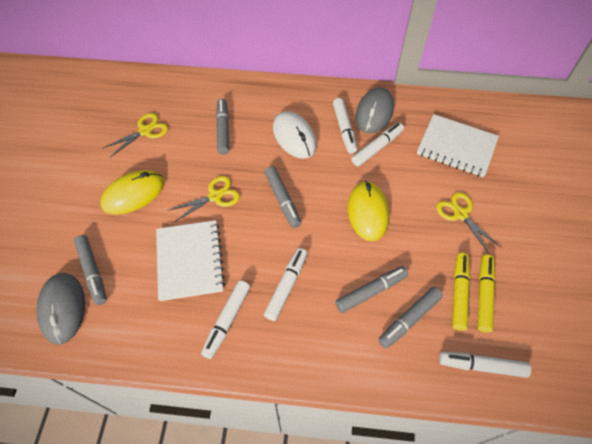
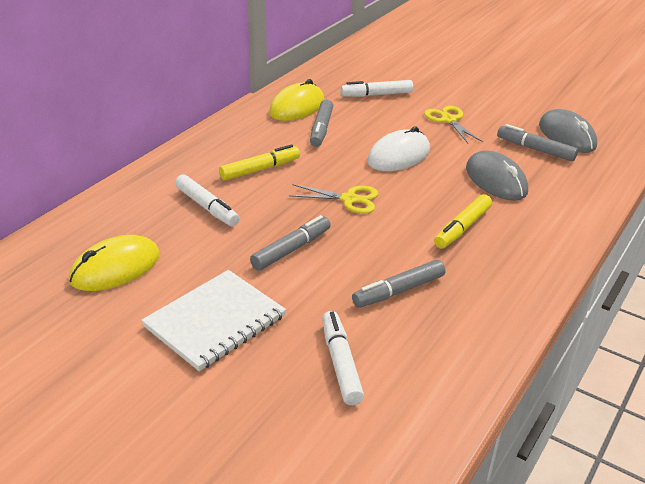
grey marker: 5 -> 4
white marker: 5 -> 3
white notebook: 2 -> 1
yellow scissors: 3 -> 2

